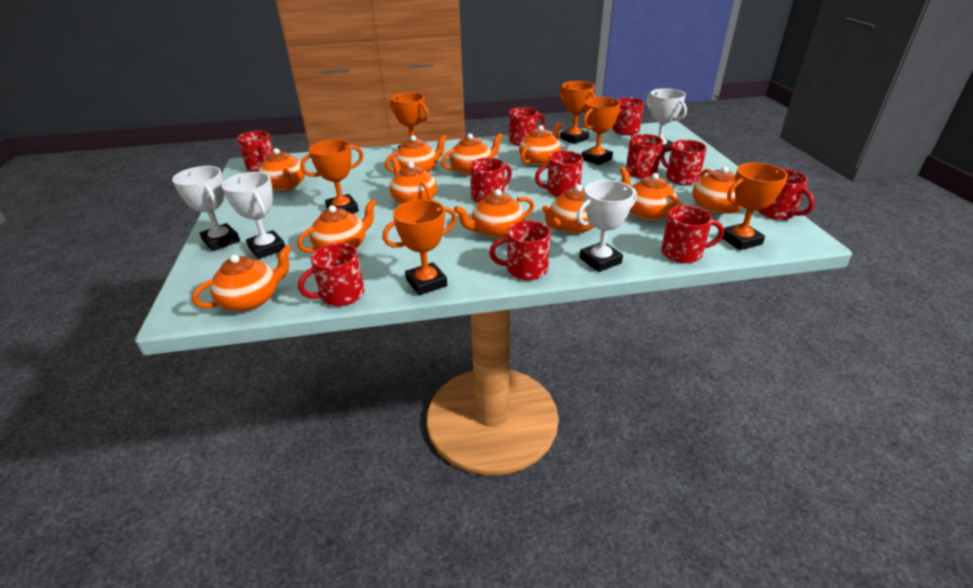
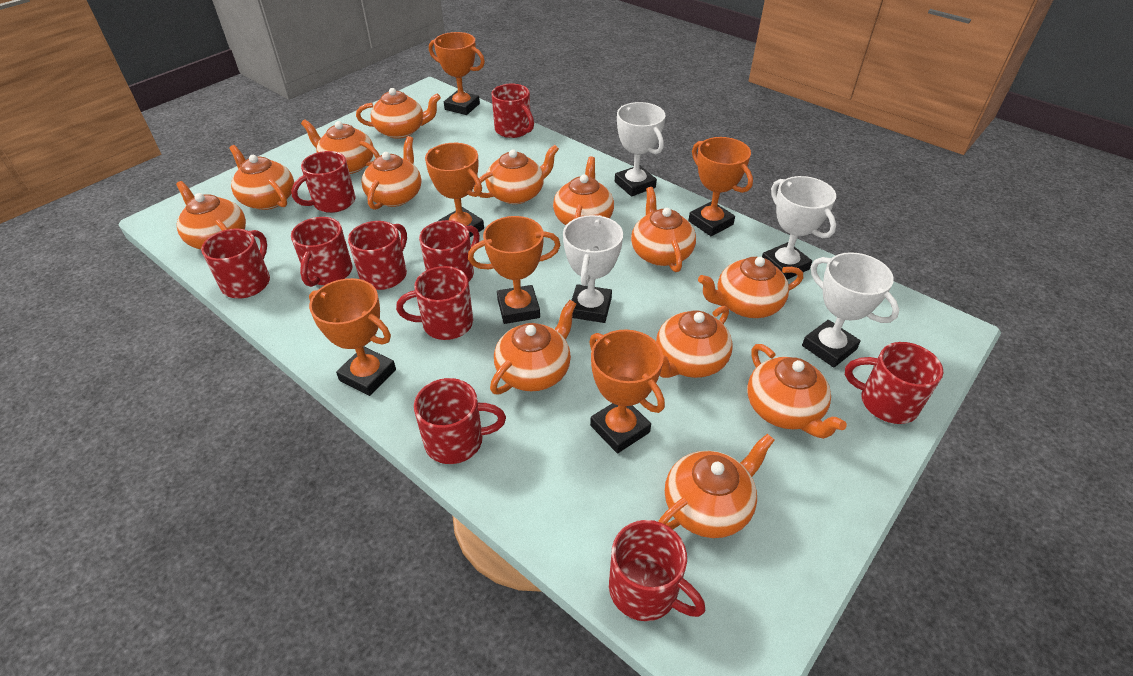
orange teapot: 11 -> 13
red mug: 11 -> 10

